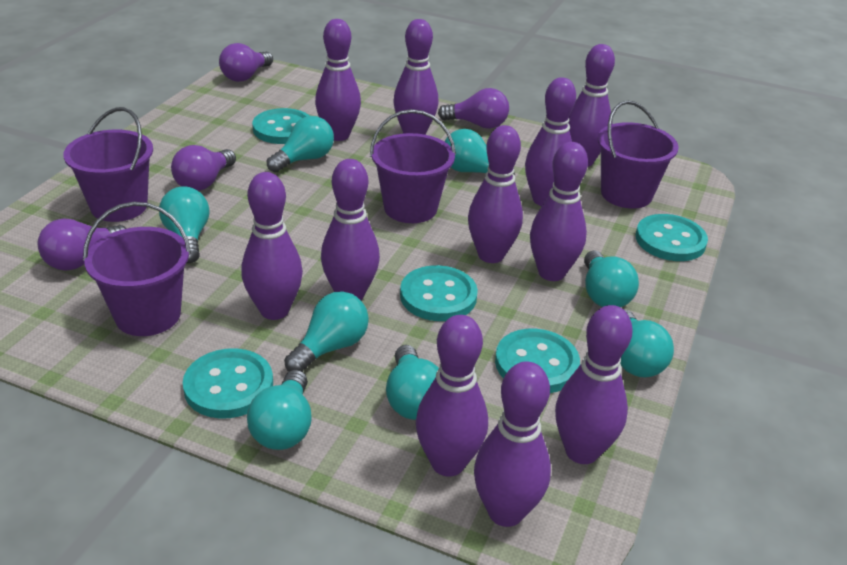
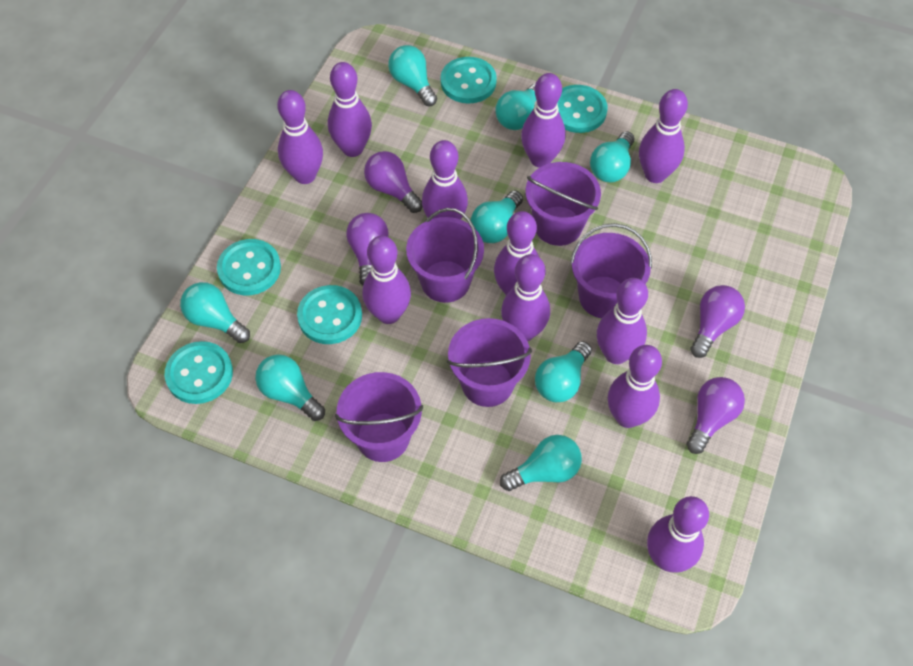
purple bucket: 4 -> 5

